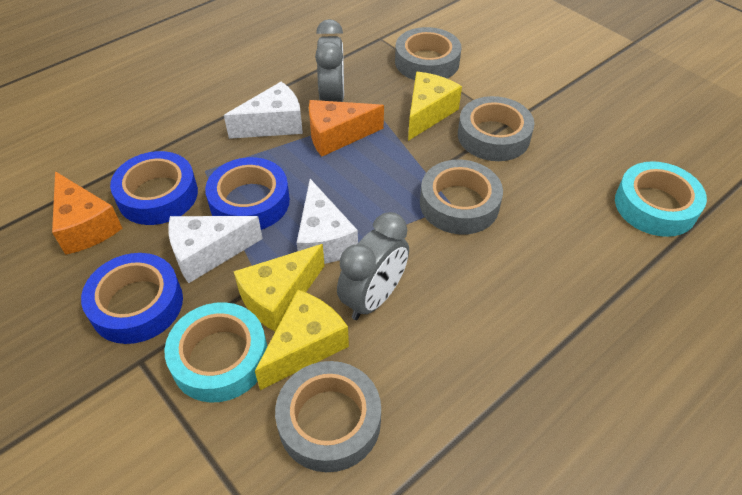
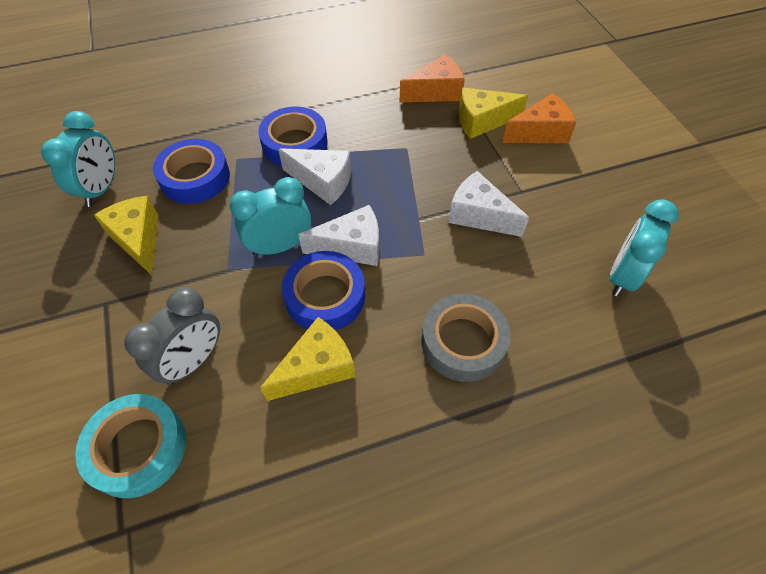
grey clock: 2 -> 1
grey tape: 4 -> 1
turquoise clock: 0 -> 3
turquoise tape: 2 -> 1

